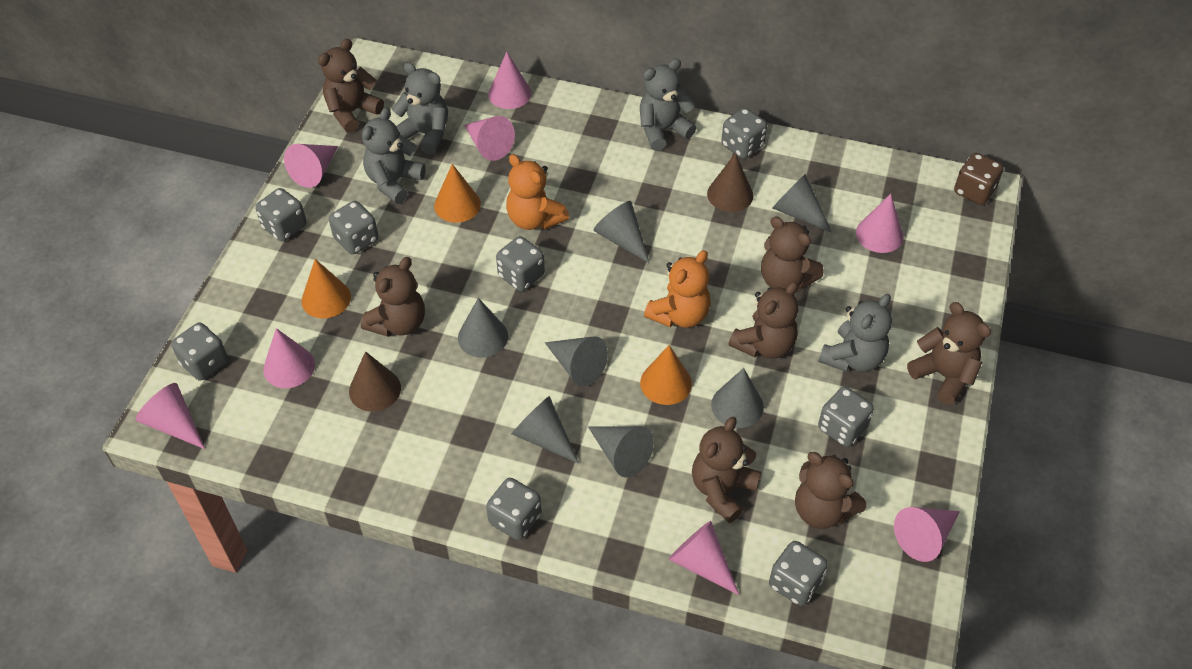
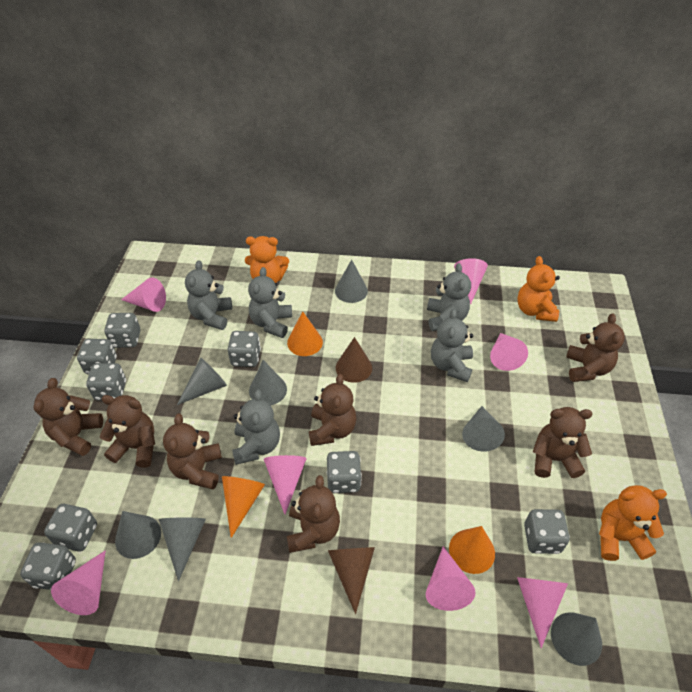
brown dice: 1 -> 0
grey teddy bear: 4 -> 5
orange teddy bear: 2 -> 3
pink cone: 8 -> 7

